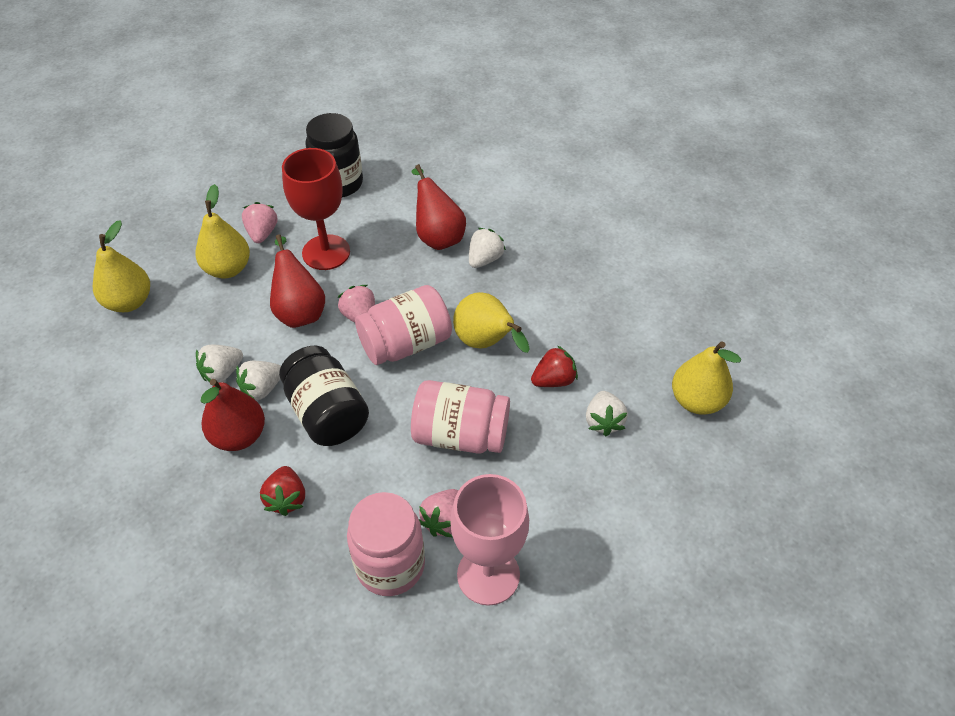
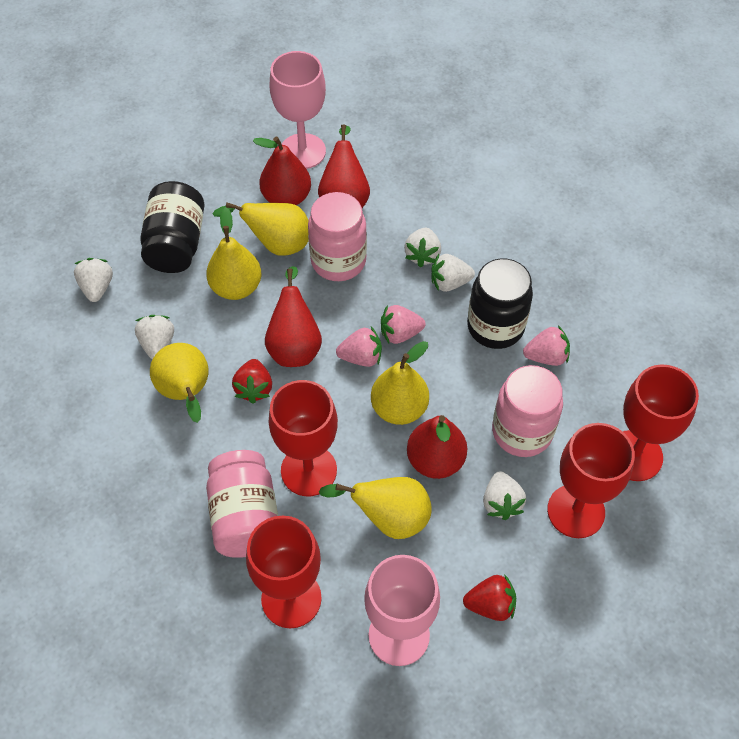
pink goblet: 1 -> 2
red goblet: 1 -> 4
red pear: 3 -> 4
white strawberry: 4 -> 5
yellow pear: 4 -> 5

